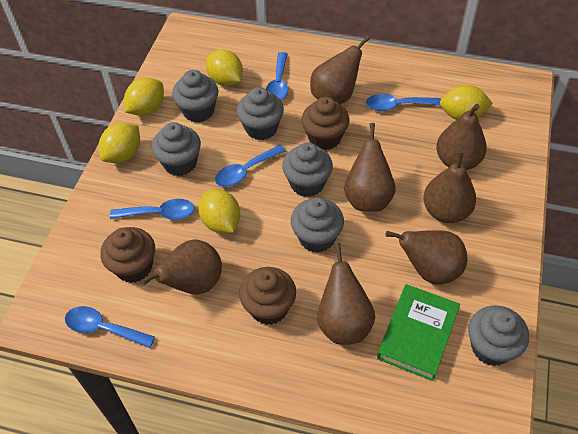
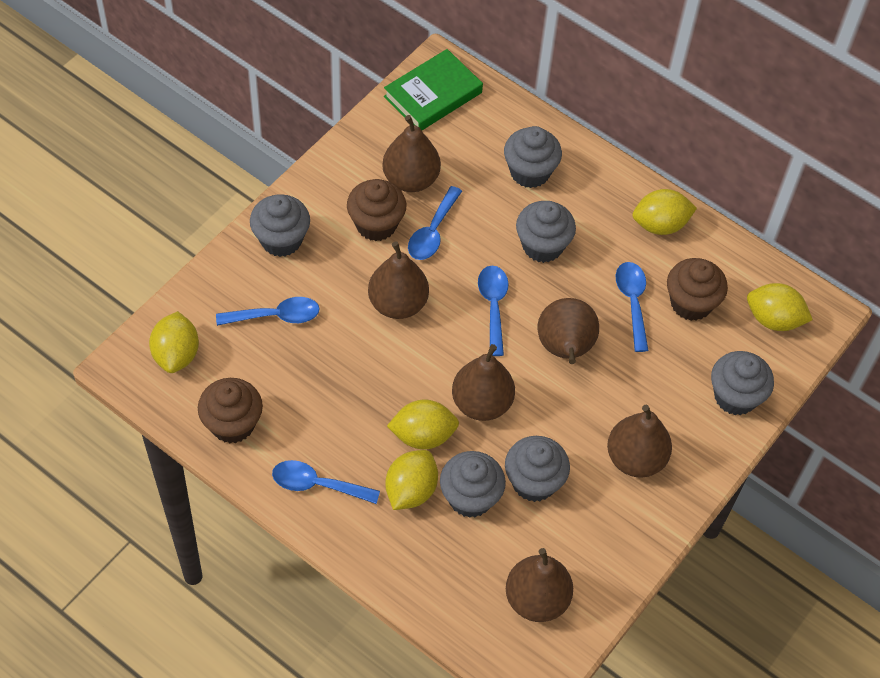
brown pear: 7 -> 6

